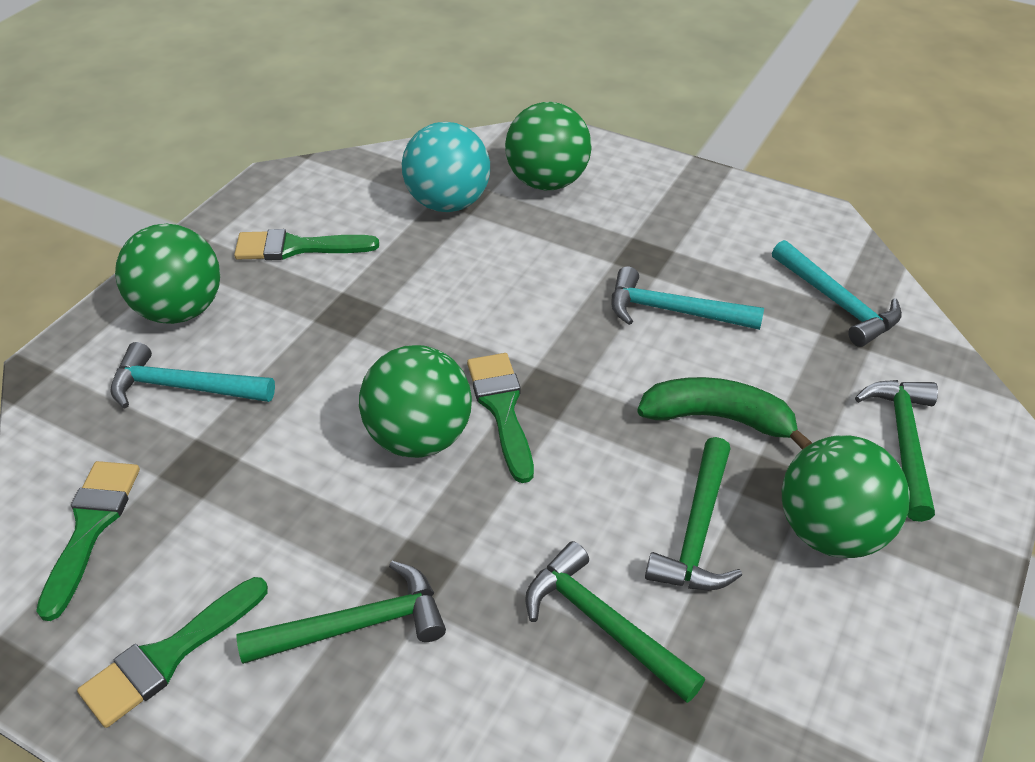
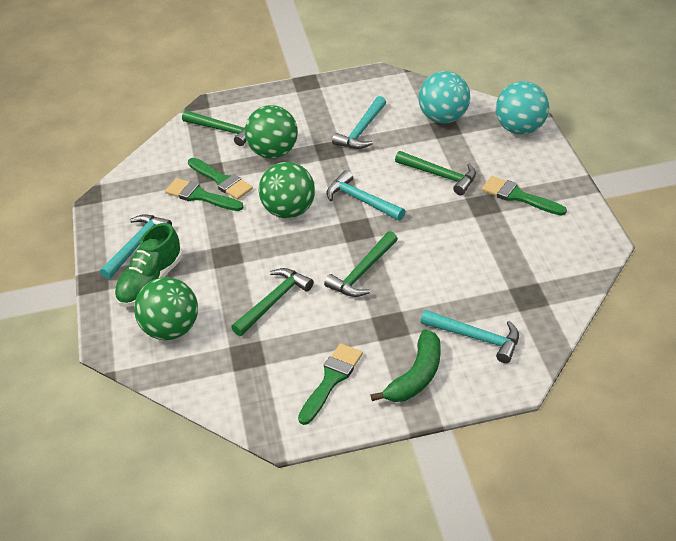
green ball: 4 -> 3
green shoe: 0 -> 1
turquoise ball: 1 -> 2
turquoise hammer: 3 -> 4

